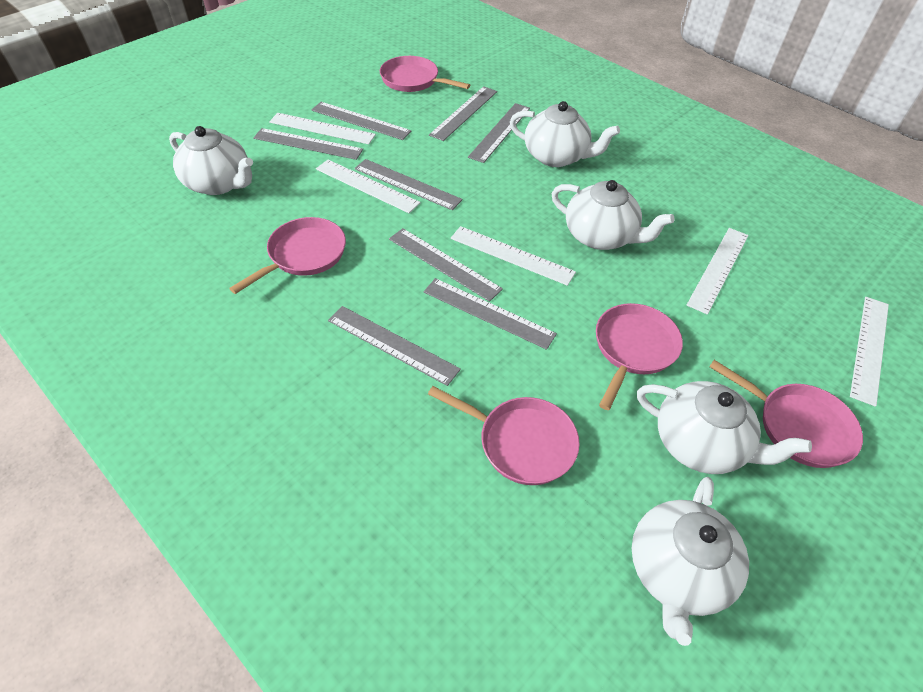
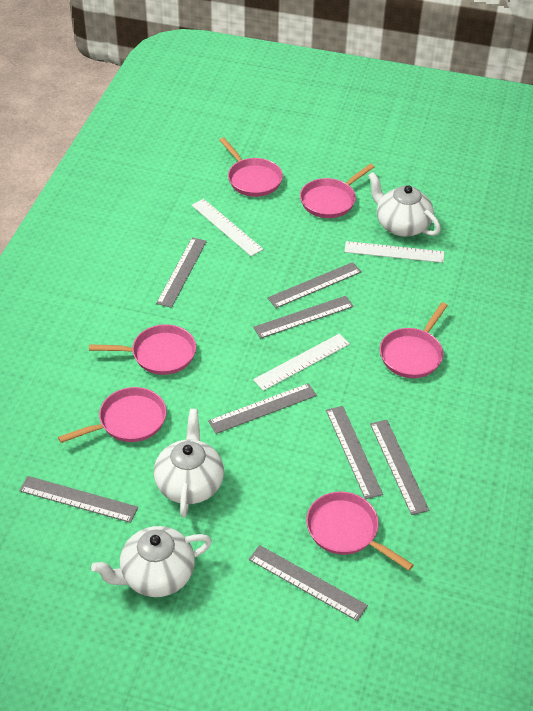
pink pan: 5 -> 6
white ruler: 5 -> 3
white teapot: 5 -> 3

